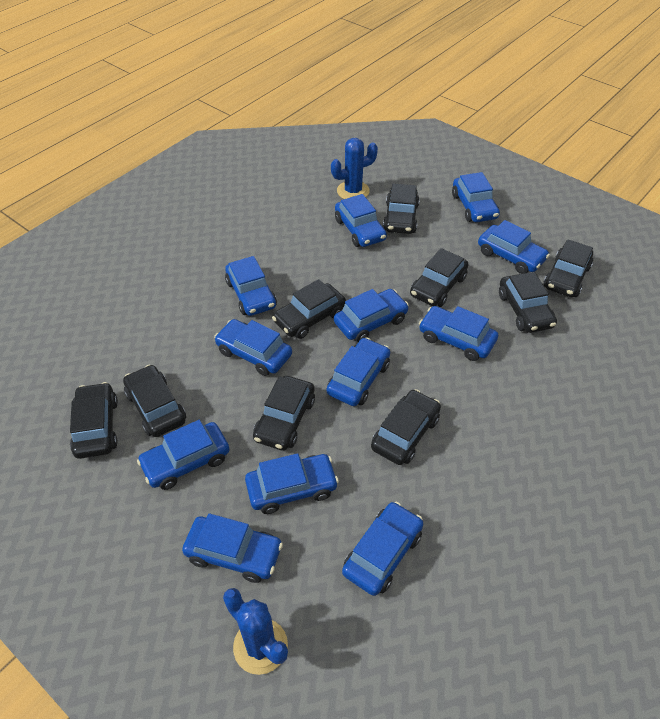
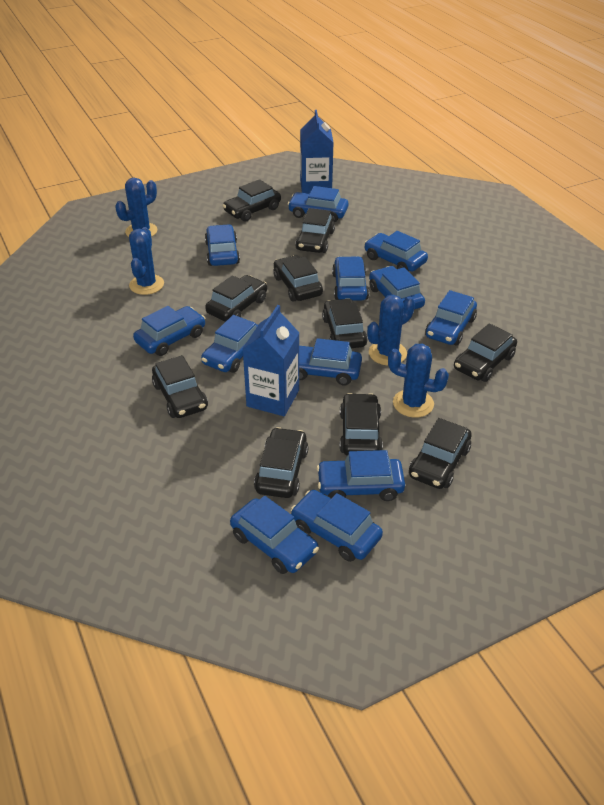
black car: 9 -> 10
blue cactus: 2 -> 4
blue carton: 0 -> 2

